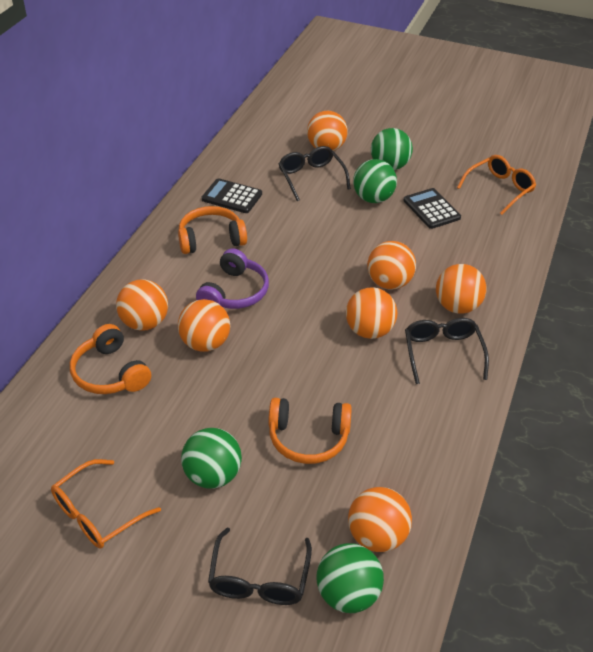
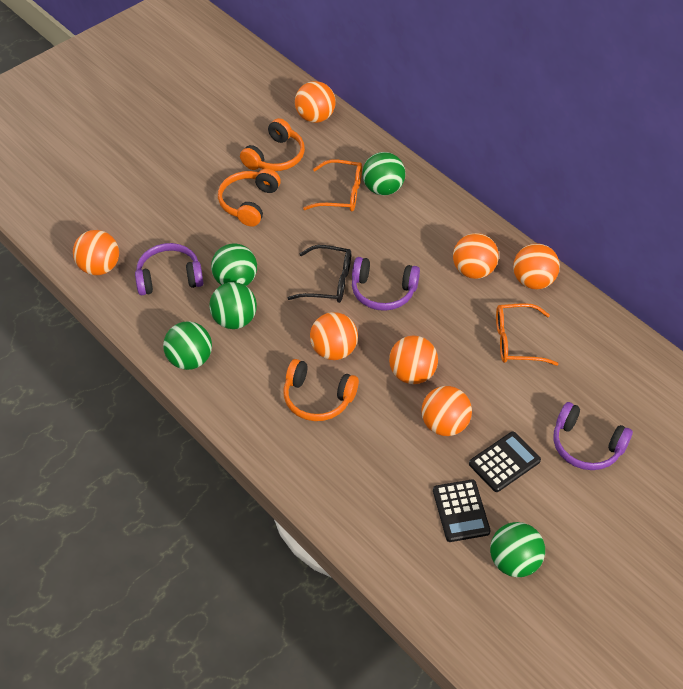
black glasses: 3 -> 1
green ball: 4 -> 5
purple headphones: 1 -> 3

